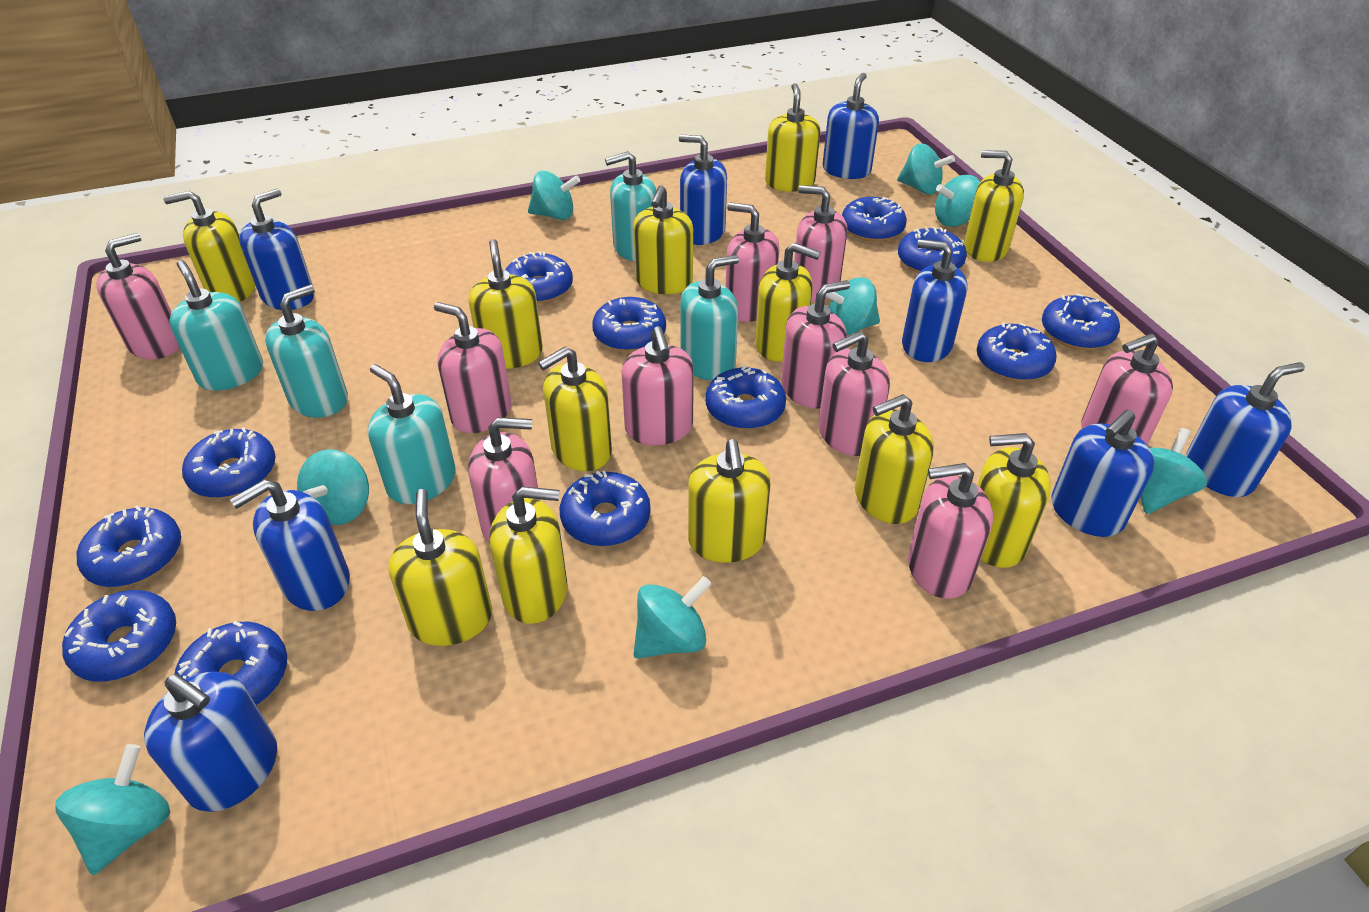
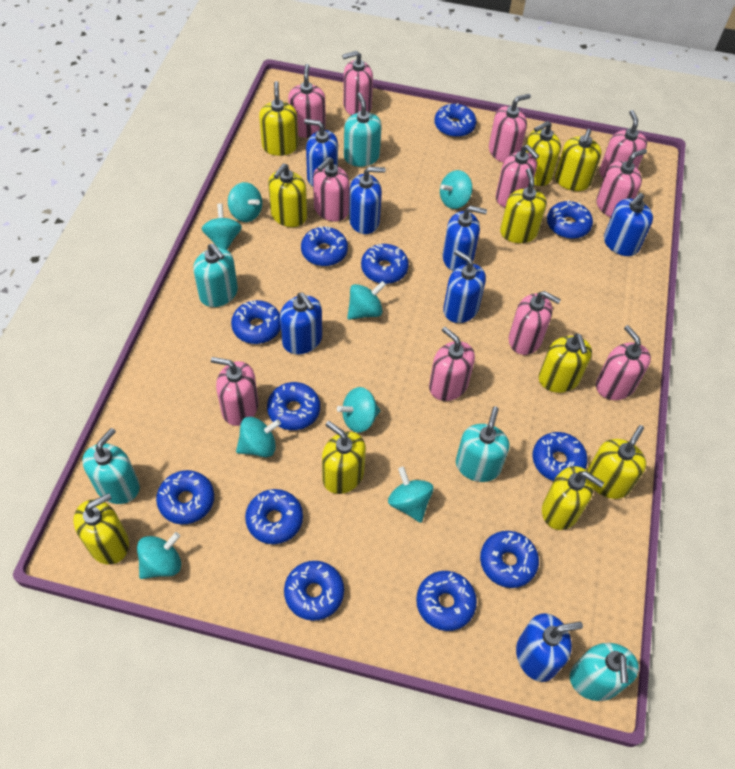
blue soap dispenser: 8 -> 7
pink soap dispenser: 10 -> 11
yellow soap dispenser: 12 -> 10

